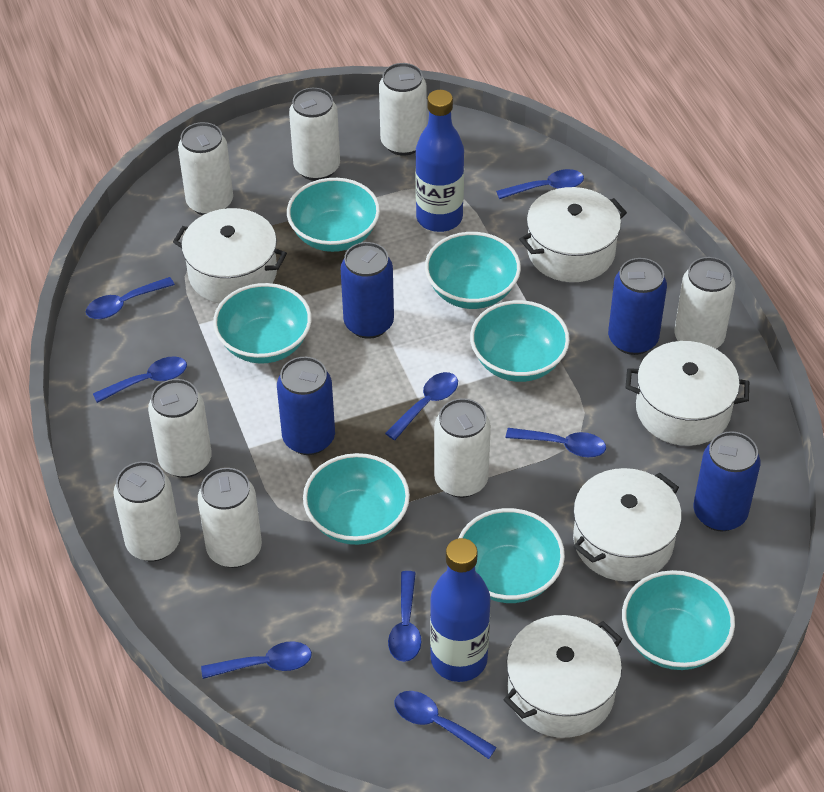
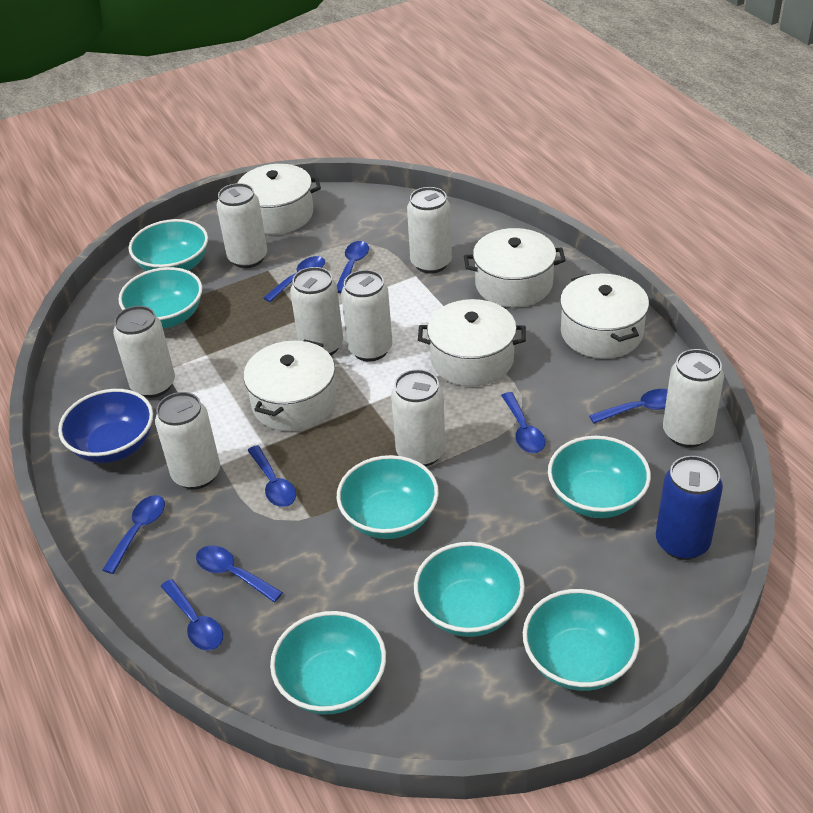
blue bottle: 2 -> 0
blue bowl: 0 -> 1
blue can: 4 -> 1

